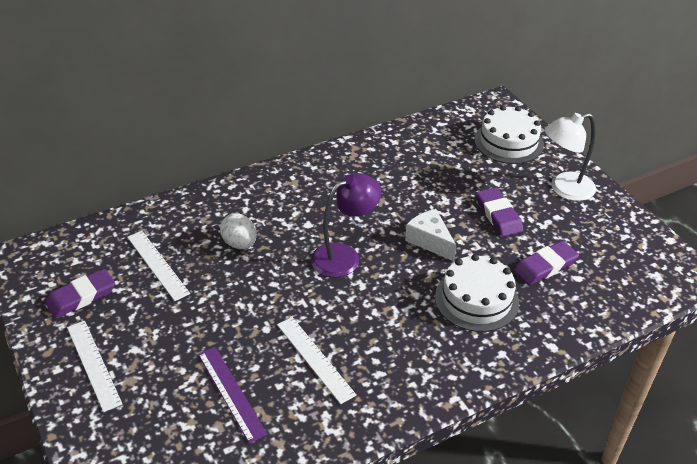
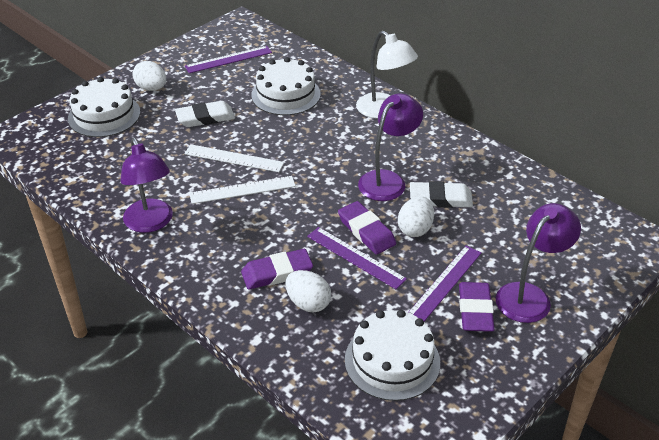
purple lamp: 1 -> 3
purple ruler: 1 -> 3
white cake: 2 -> 3
white cheese: 1 -> 0
white egg: 1 -> 3
white eraser: 0 -> 2
white ruler: 3 -> 2

